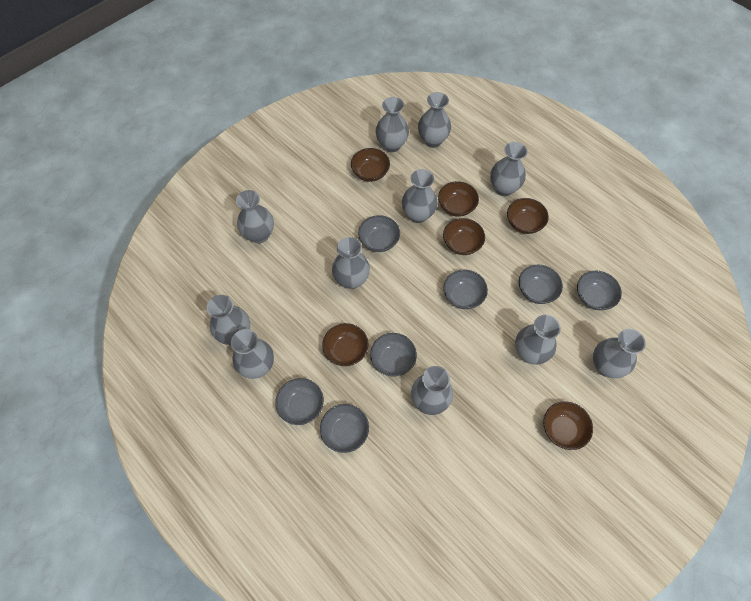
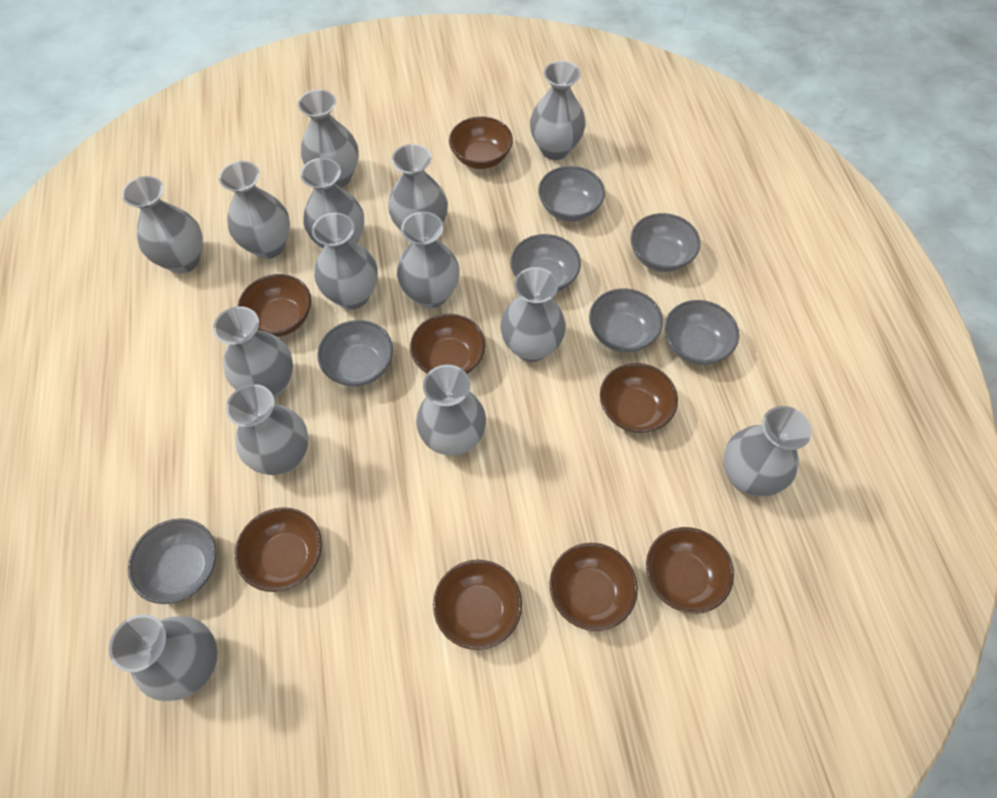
brown bowl: 6 -> 8
grey vase: 11 -> 14

